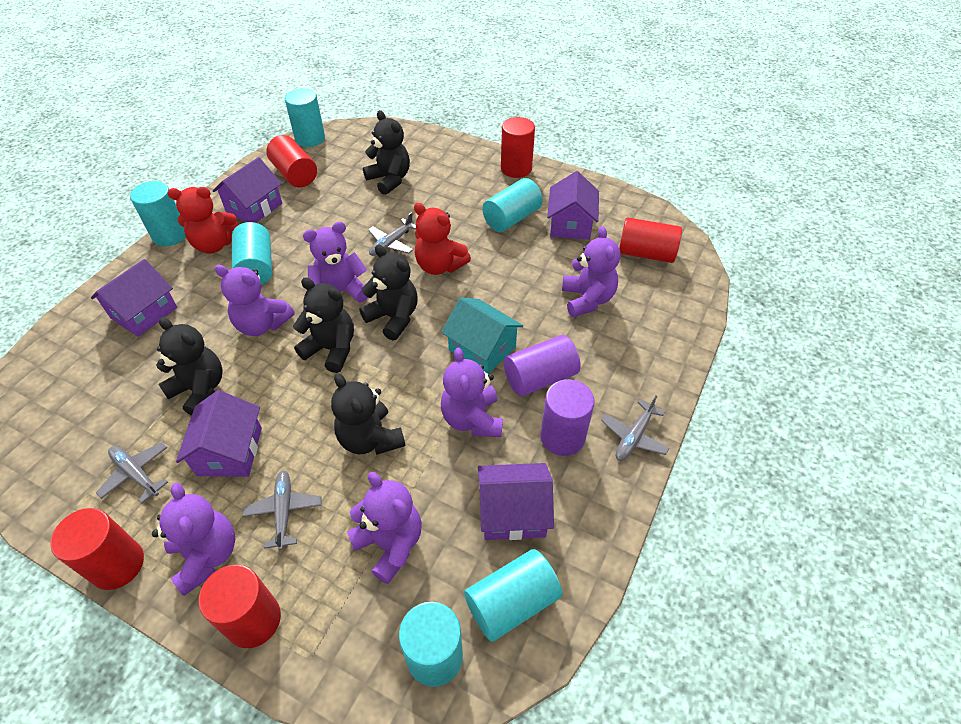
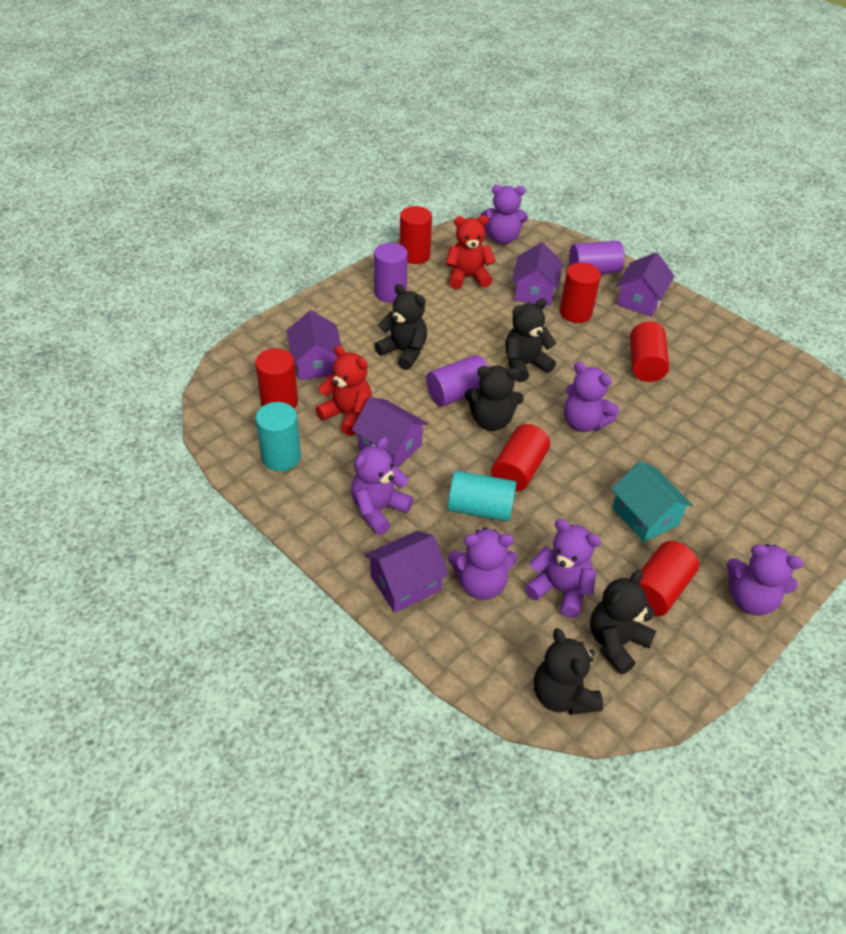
grey plane: 4 -> 0
purple cylinder: 2 -> 3
red cylinder: 5 -> 6
turquoise cylinder: 6 -> 2

